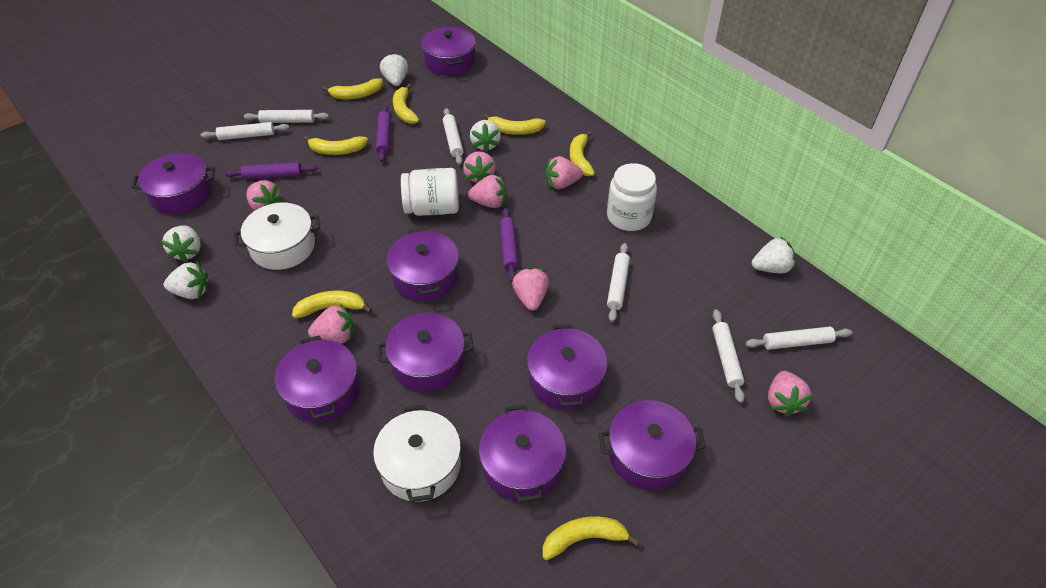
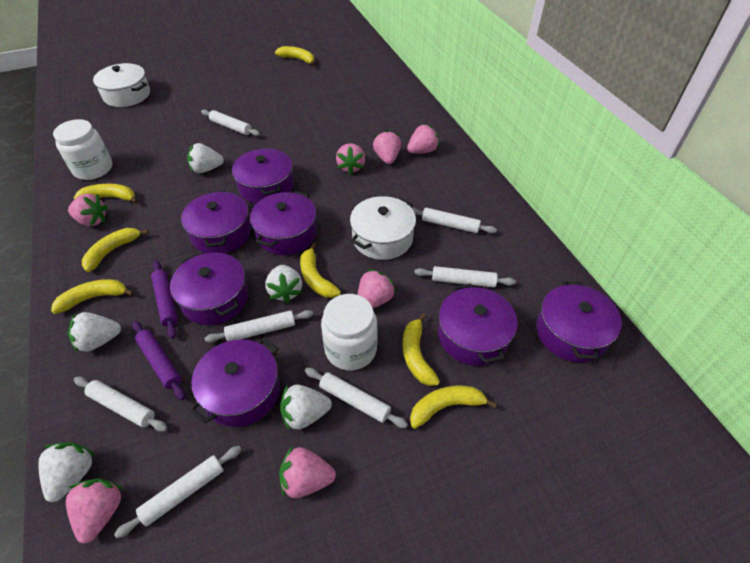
purple pot: 8 -> 7
purple rolling pin: 3 -> 2
white rolling pin: 6 -> 7

